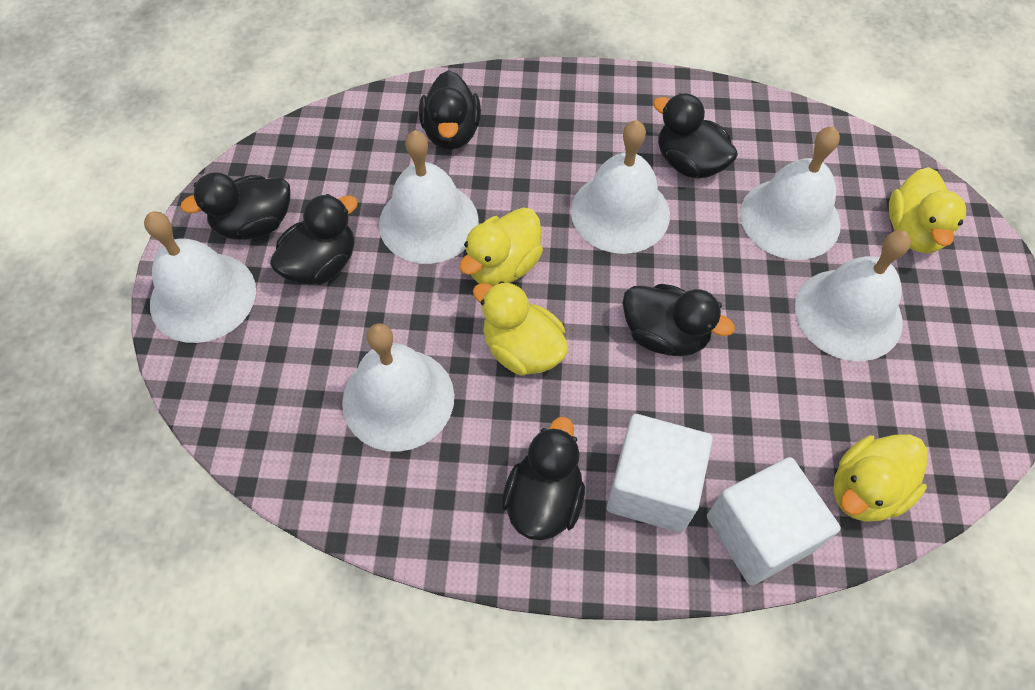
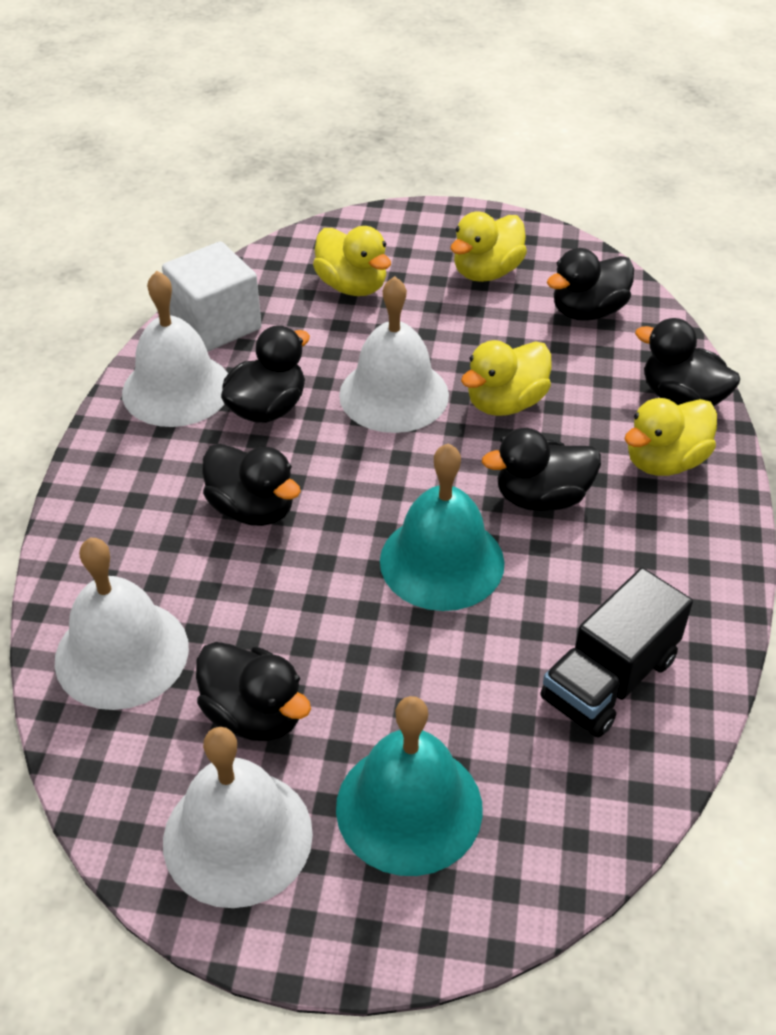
black truck: 0 -> 1
turquoise bell: 0 -> 2
white bell: 6 -> 4
white cube: 2 -> 1

